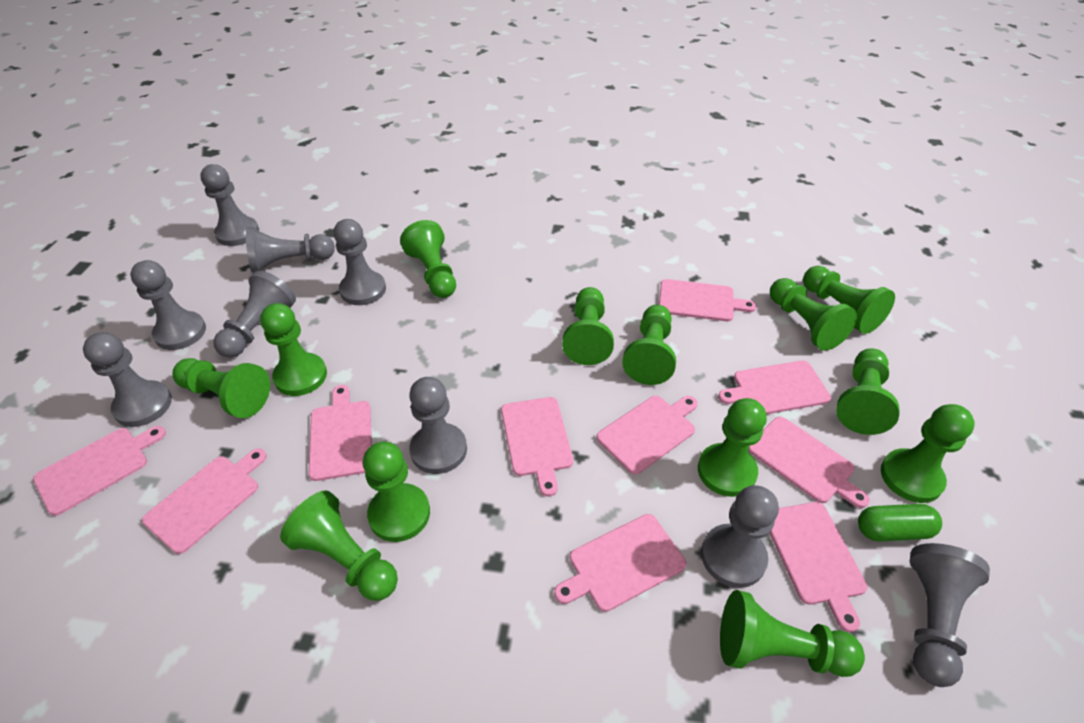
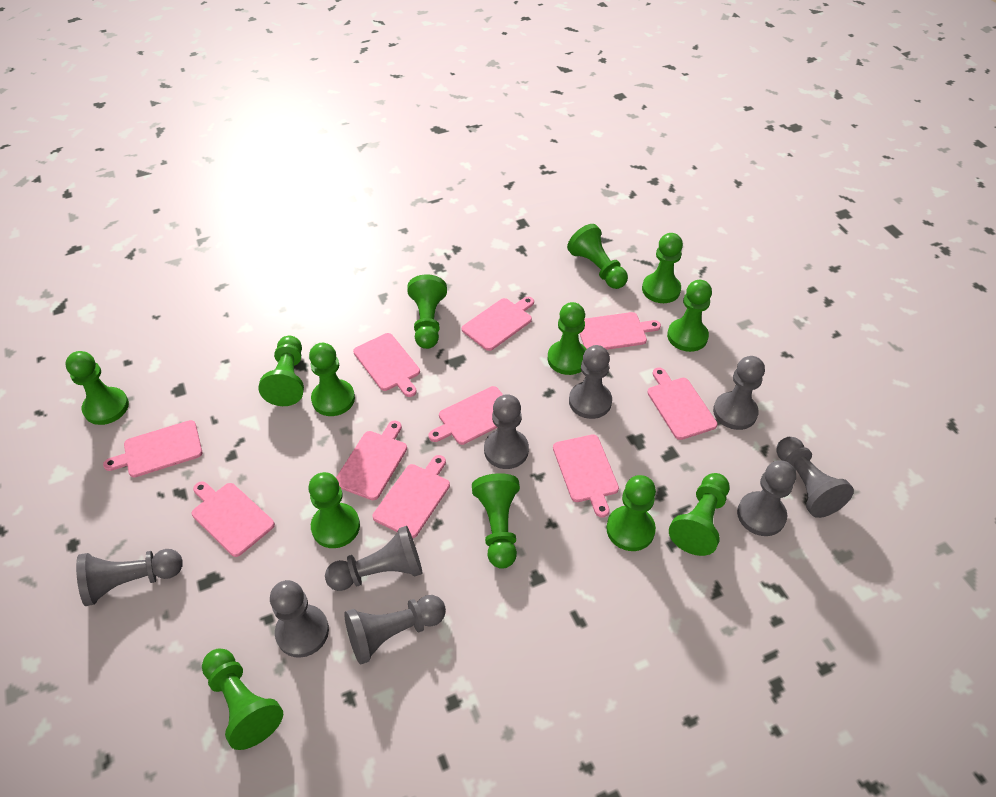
green capsule: 1 -> 0

